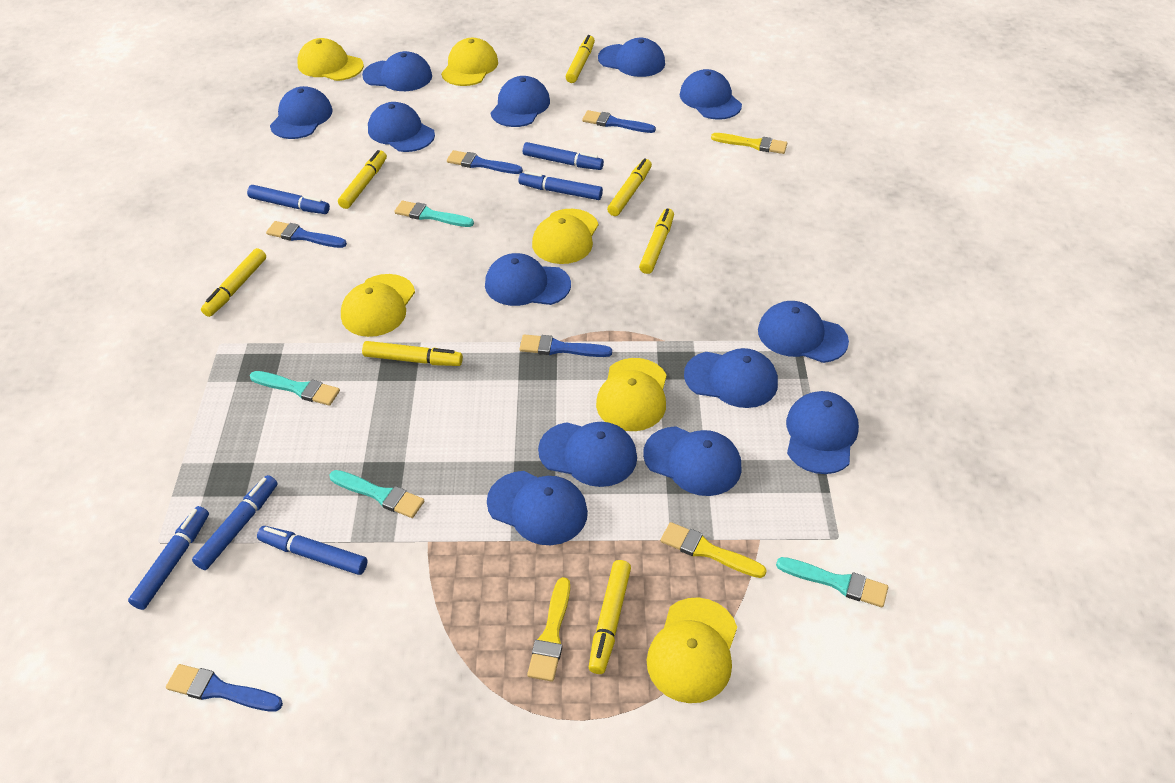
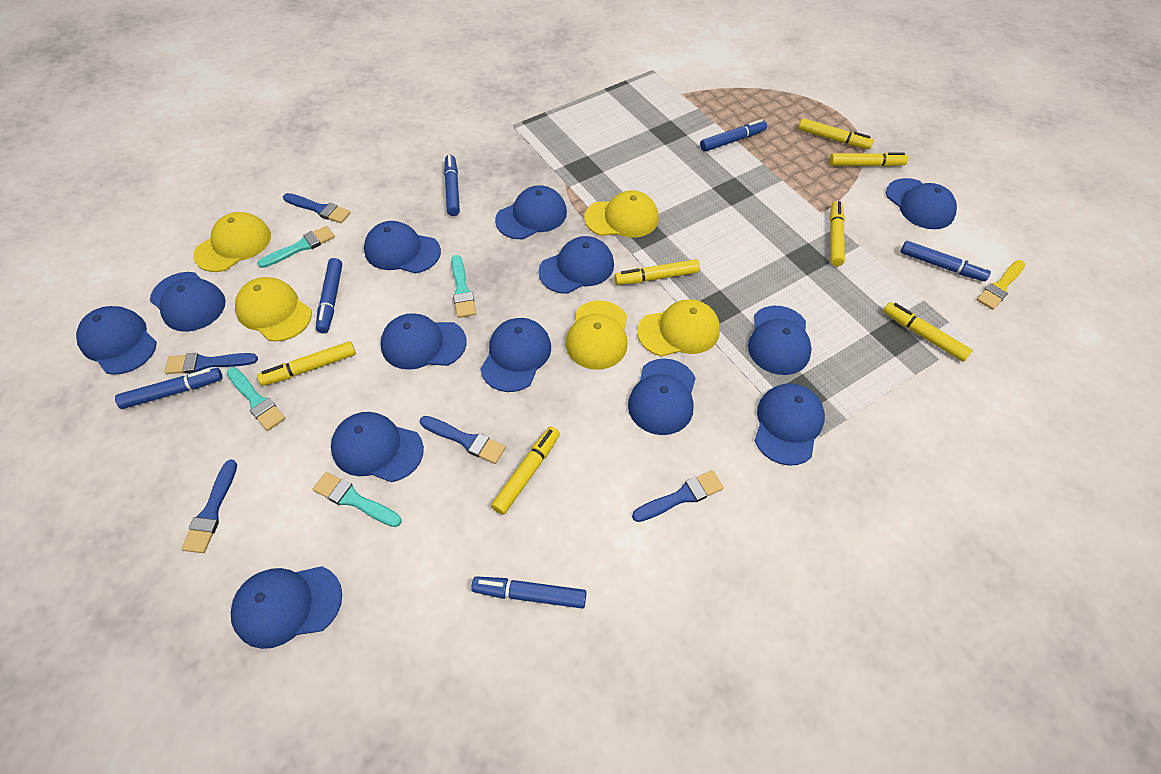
yellow brush: 3 -> 1
yellow cap: 6 -> 5

